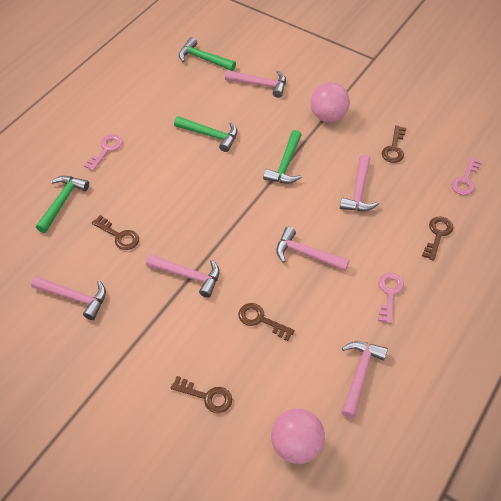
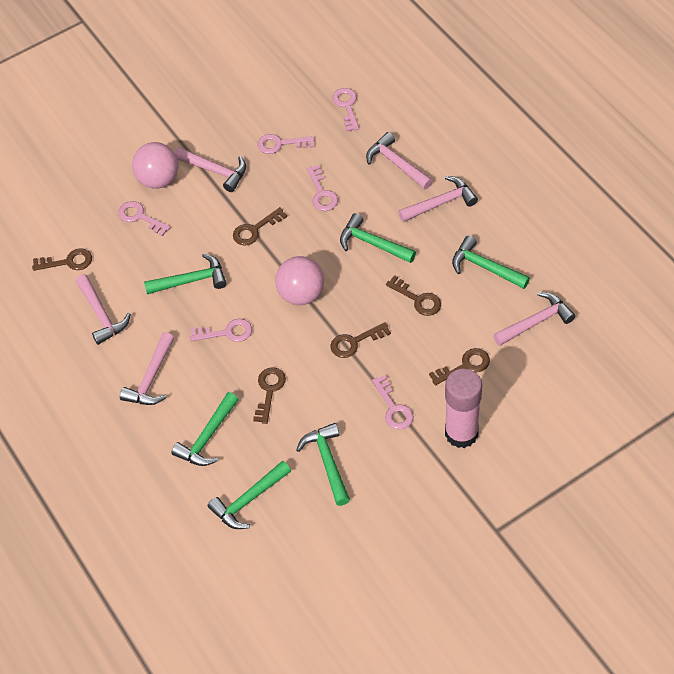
brown key: 5 -> 6
green hammer: 4 -> 6
pink glue stick: 0 -> 1
pink key: 3 -> 6

